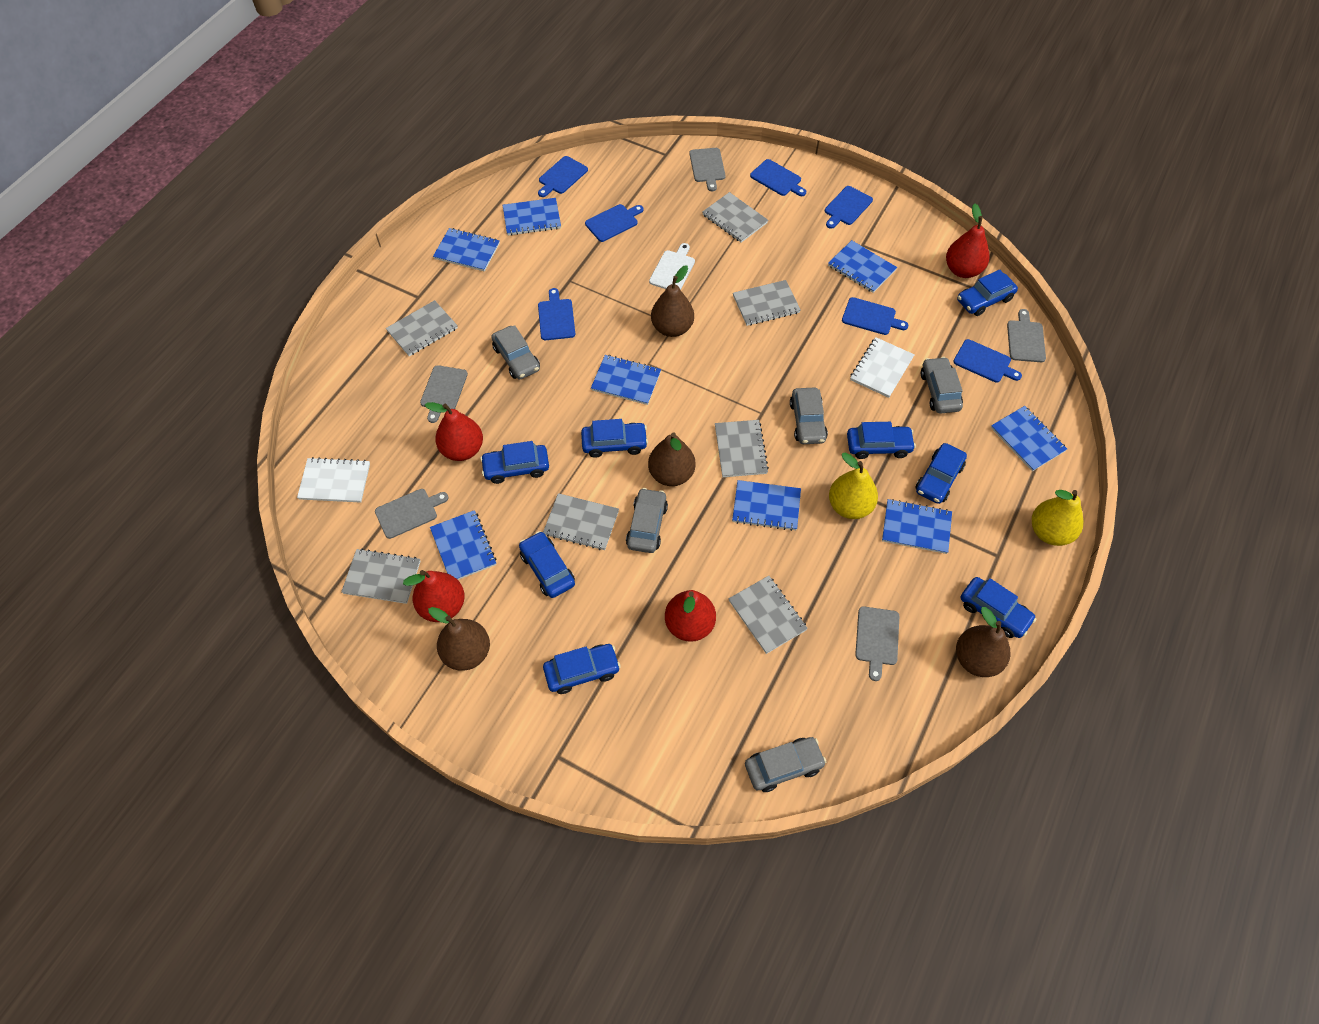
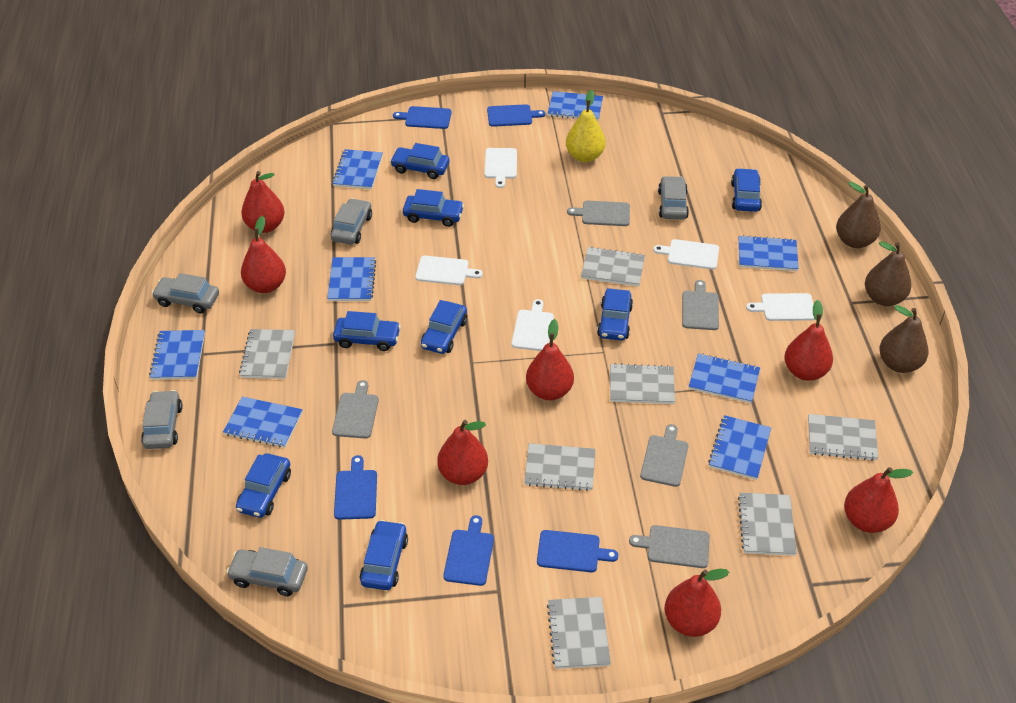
blue cutting board: 7 -> 5
brown pear: 4 -> 3
red pear: 4 -> 7
white cutting board: 1 -> 5
white notebook: 2 -> 0
yellow pear: 2 -> 1

